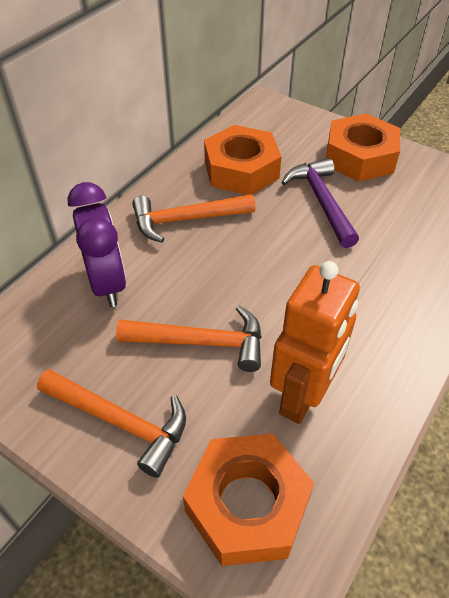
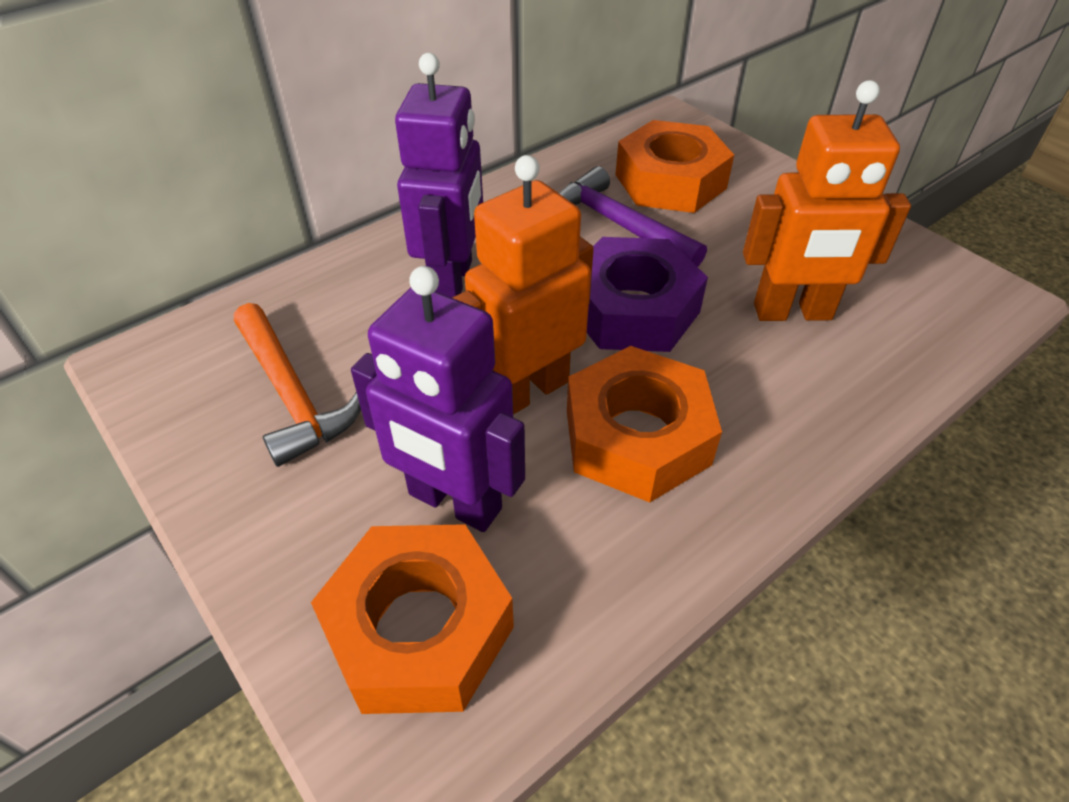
orange hammer: 3 -> 1
orange robot: 1 -> 2
purple clock: 1 -> 0
purple nut: 0 -> 1
purple robot: 0 -> 2

